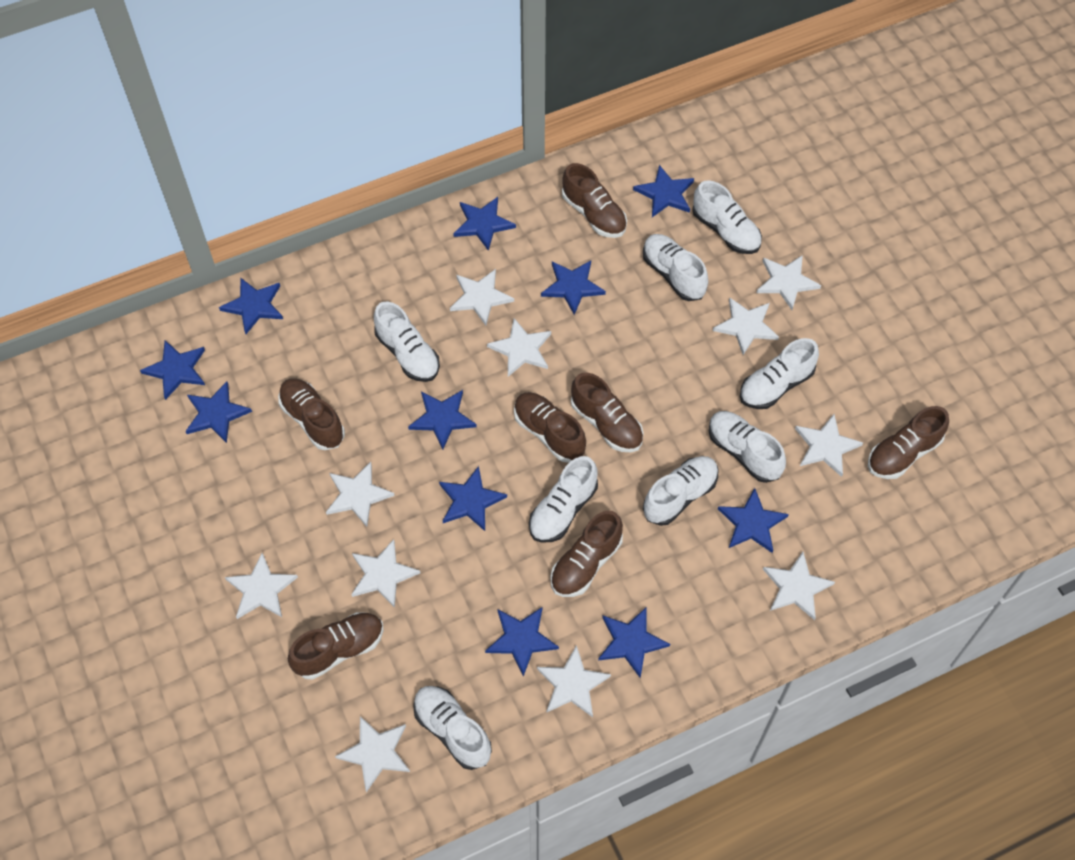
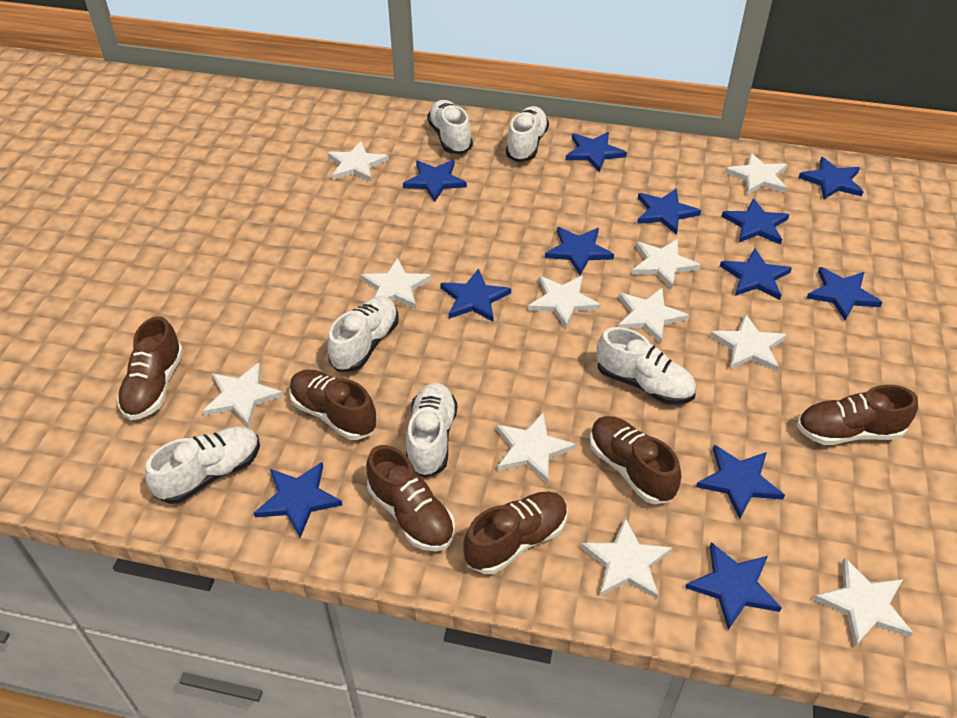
blue star: 11 -> 12
brown shoe: 7 -> 6
white shoe: 8 -> 6

